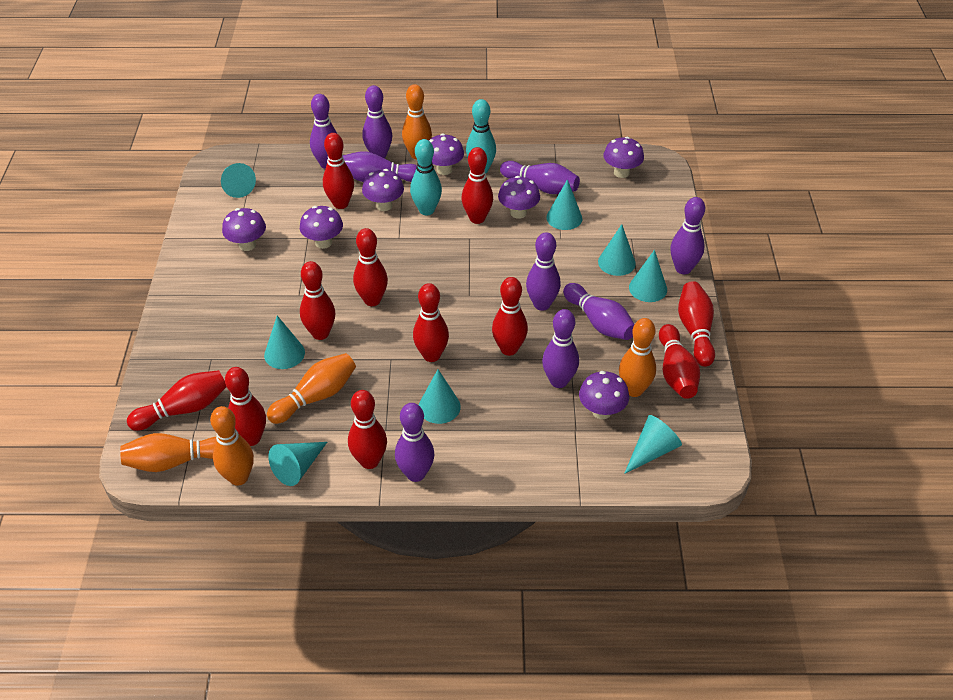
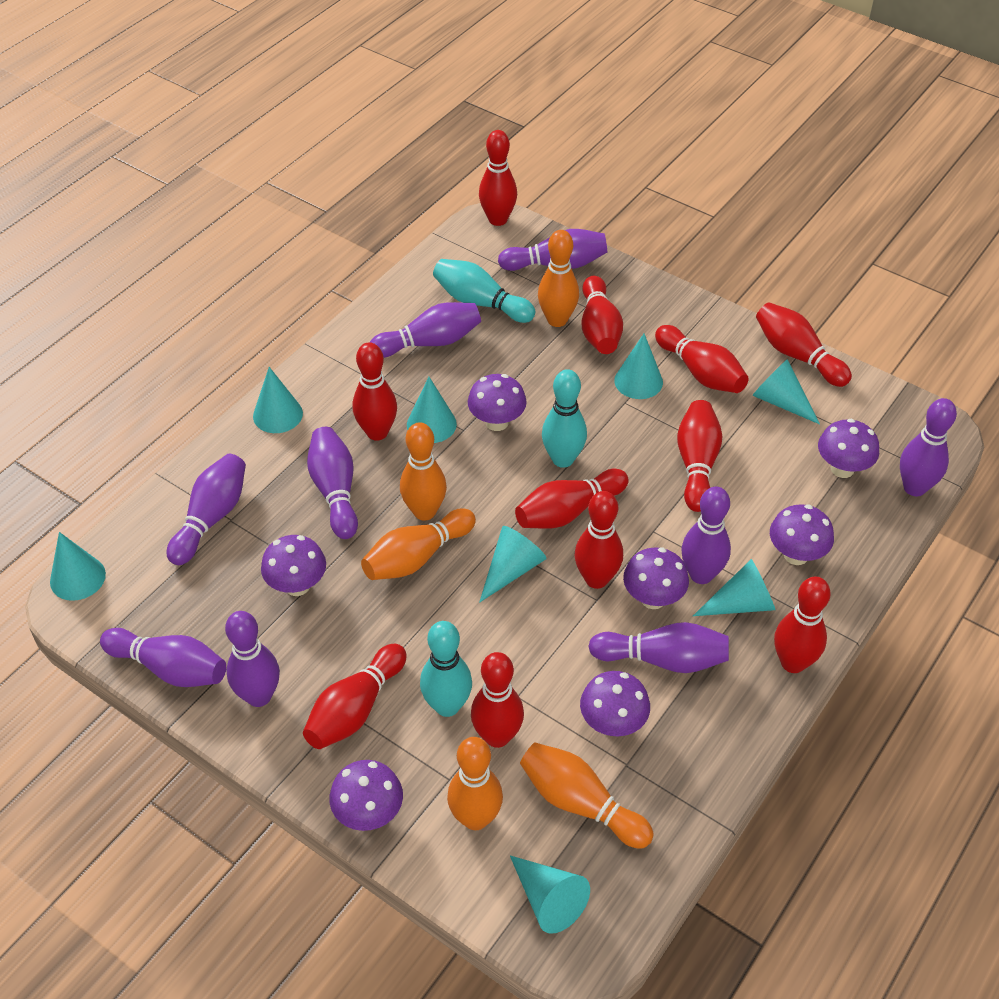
turquoise bowling pin: 2 -> 3

